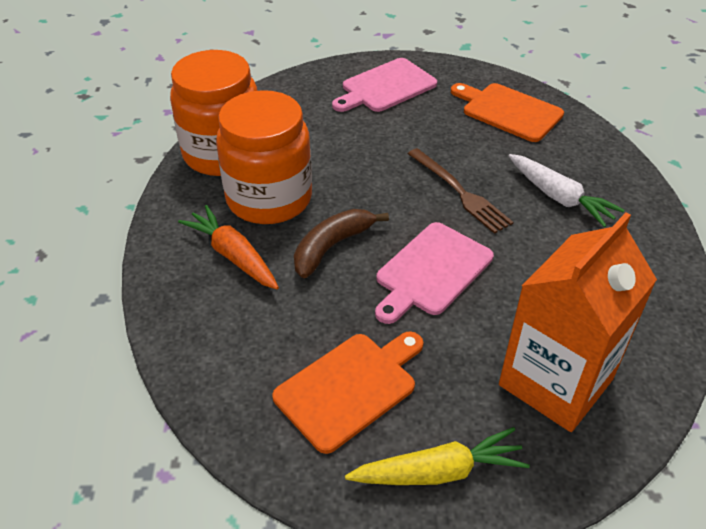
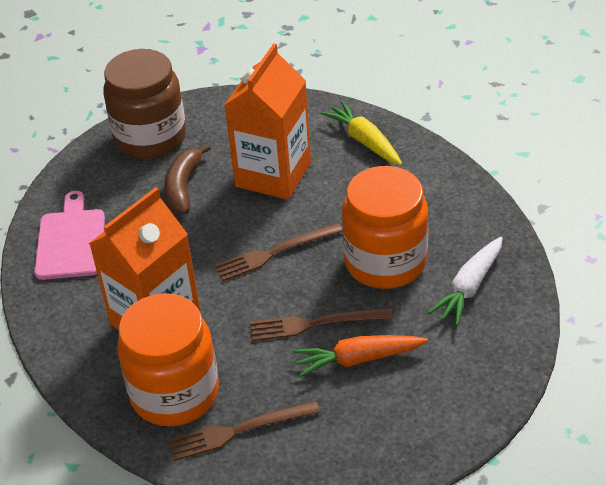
brown fork: 1 -> 3
brown jar: 0 -> 1
orange carton: 1 -> 2
orange cutting board: 2 -> 0
pink cutting board: 2 -> 1

